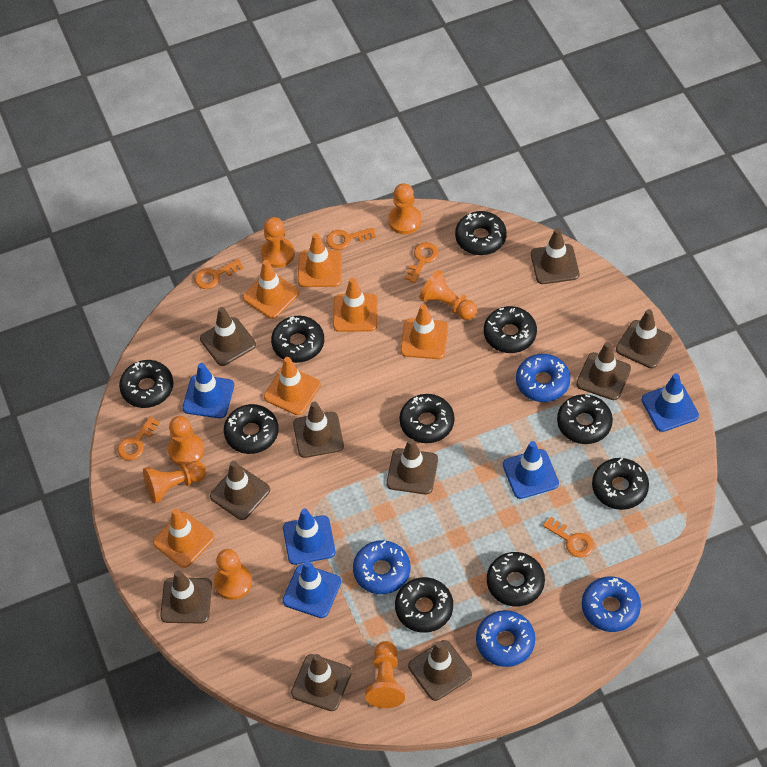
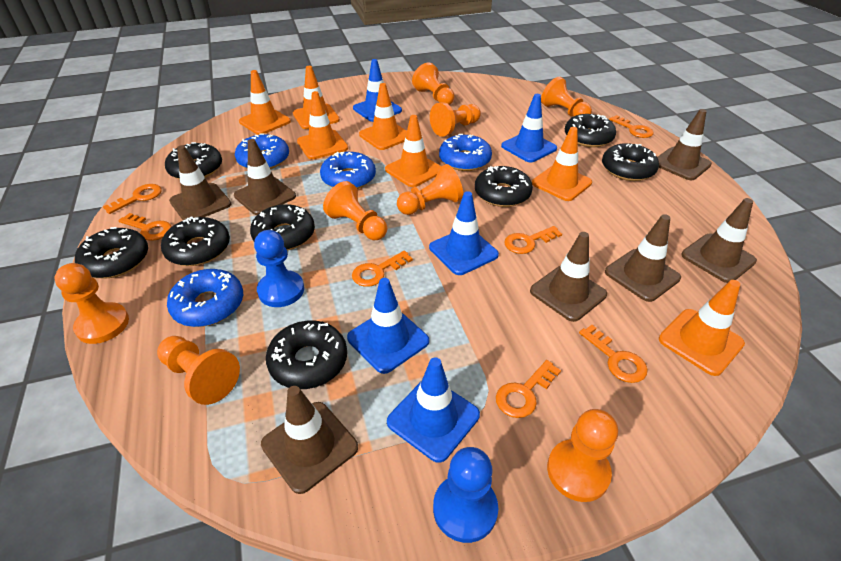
black donut: 10 -> 8
blue pawn: 0 -> 2
brown traffic cone: 10 -> 7
orange key: 5 -> 7
orange pawn: 7 -> 8
orange traffic cone: 6 -> 7

